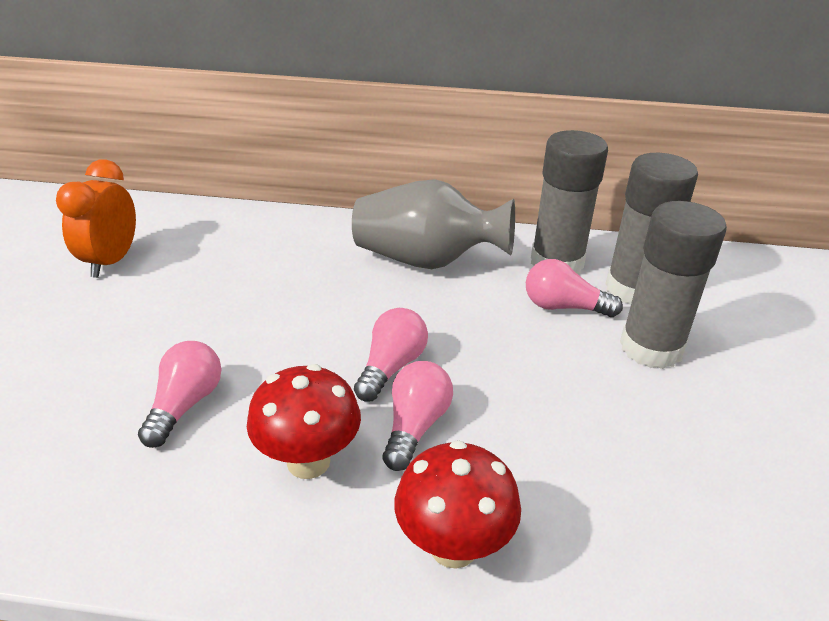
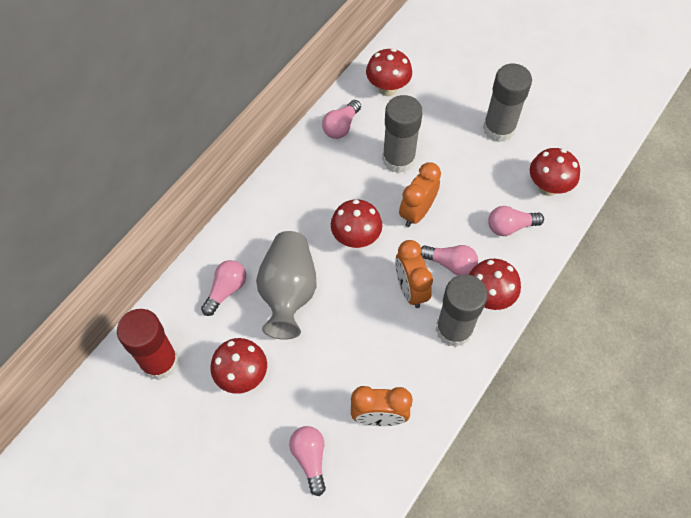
orange clock: 1 -> 3
pink light bulb: 4 -> 5
red glue stick: 0 -> 1
red mushroom: 2 -> 5

